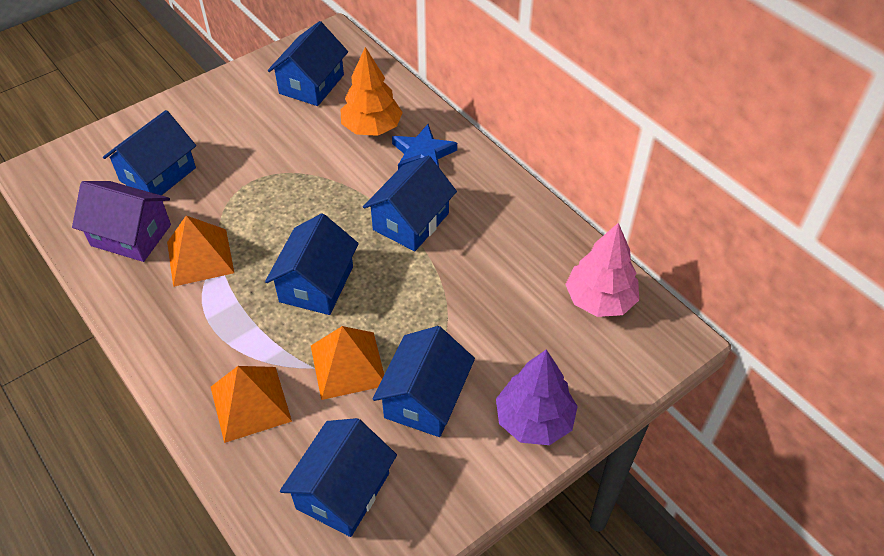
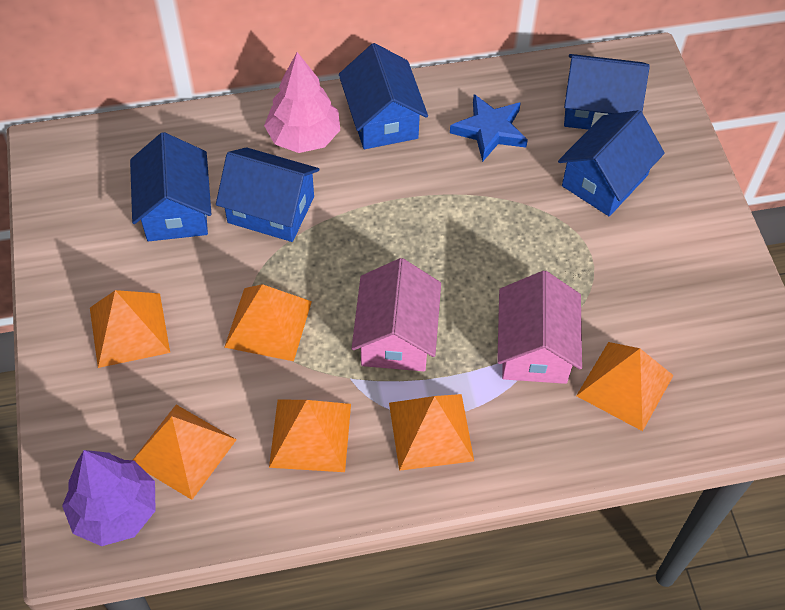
blue house: 6 -> 5
orange pyramid: 3 -> 6
orange tree: 1 -> 0
pink house: 0 -> 2
purple house: 1 -> 0

